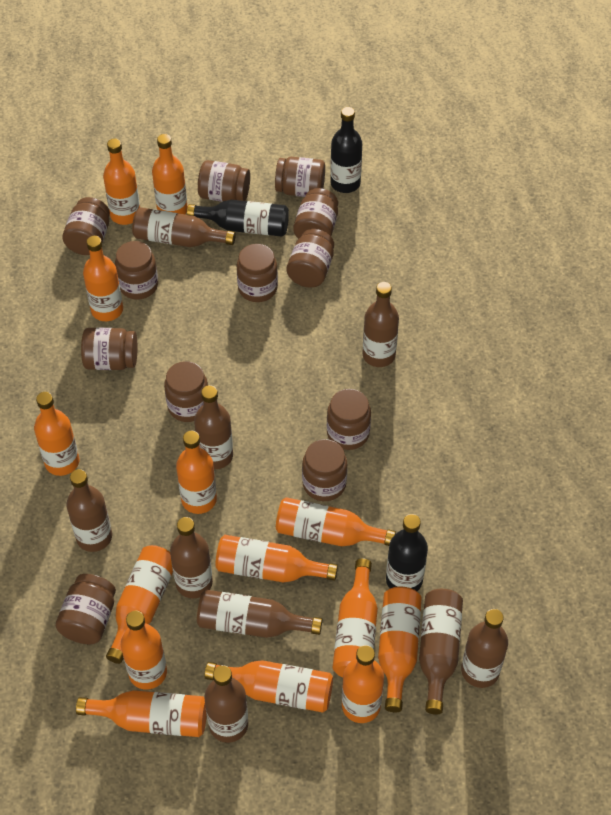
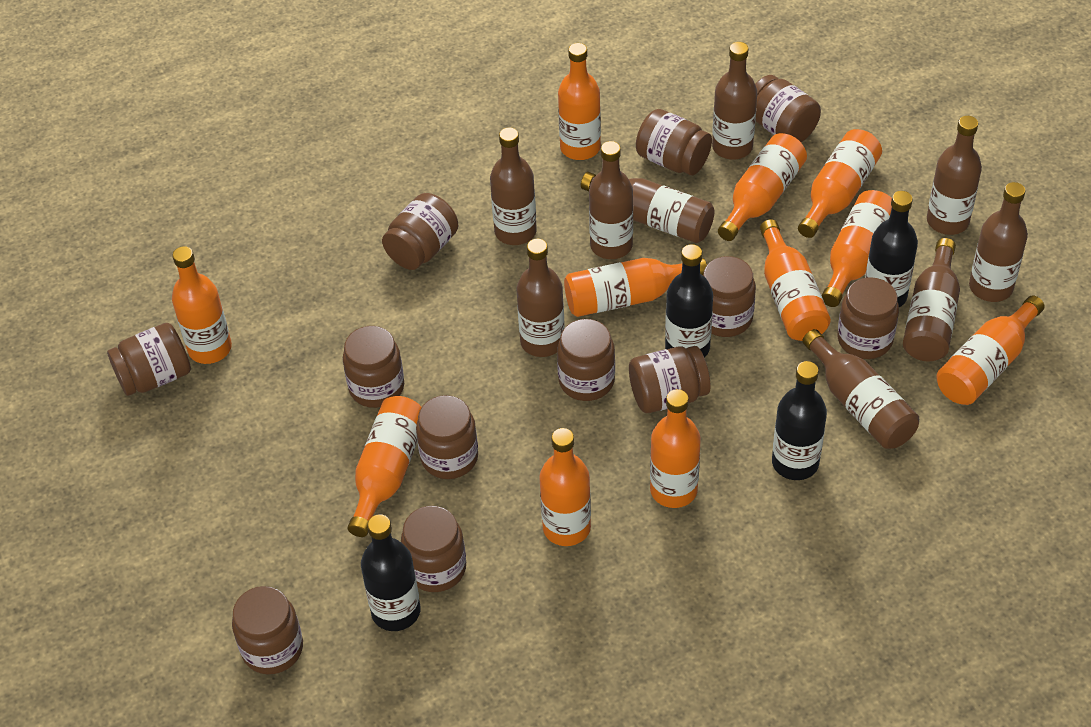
black bottle: 3 -> 4
orange bottle: 14 -> 11

